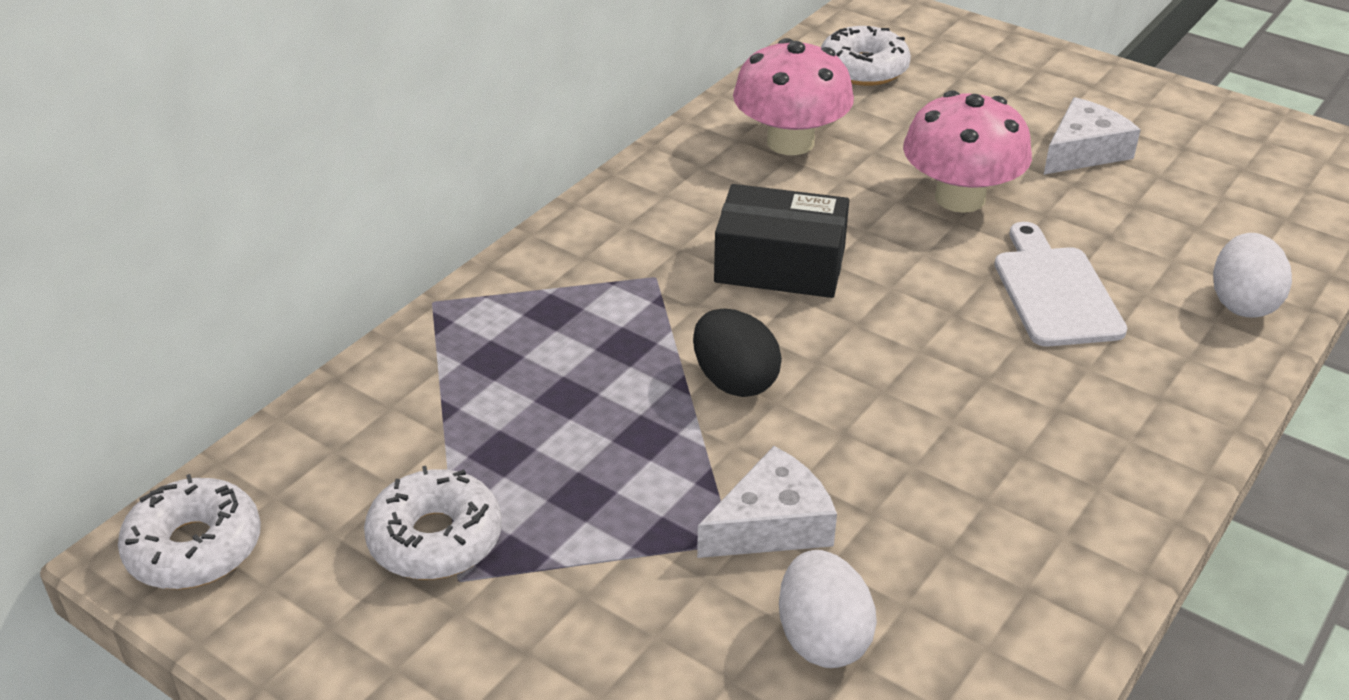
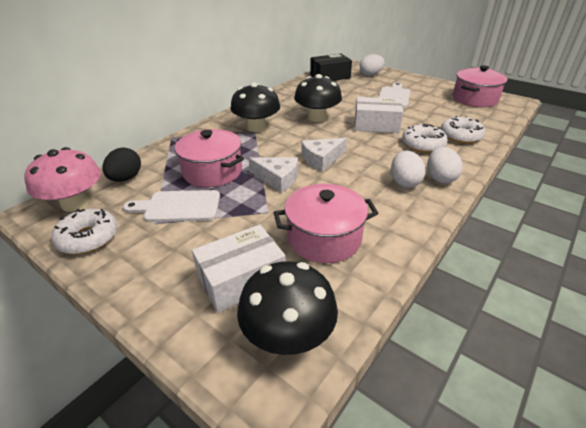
black mushroom: 0 -> 3
pink mushroom: 2 -> 1
pink pot: 0 -> 3
white box: 0 -> 2
white cutting board: 1 -> 2
white egg: 2 -> 3

